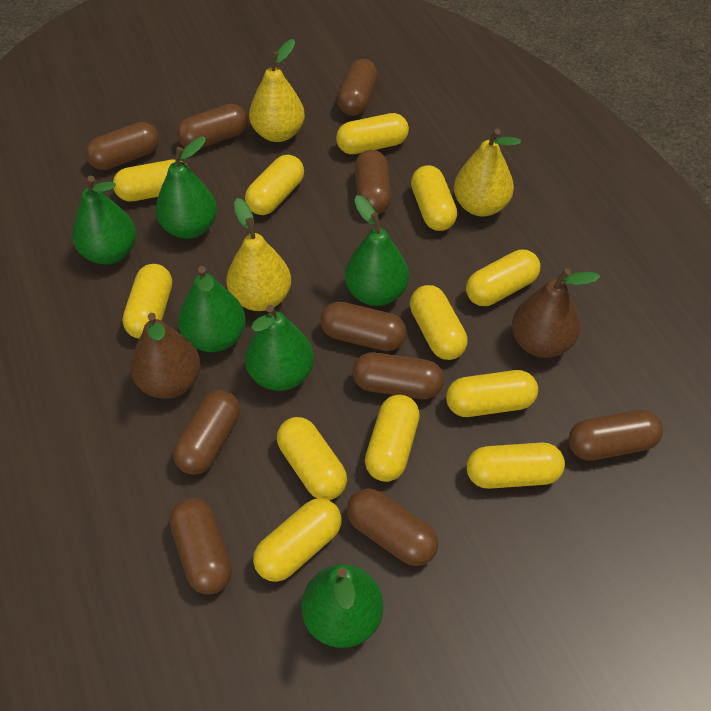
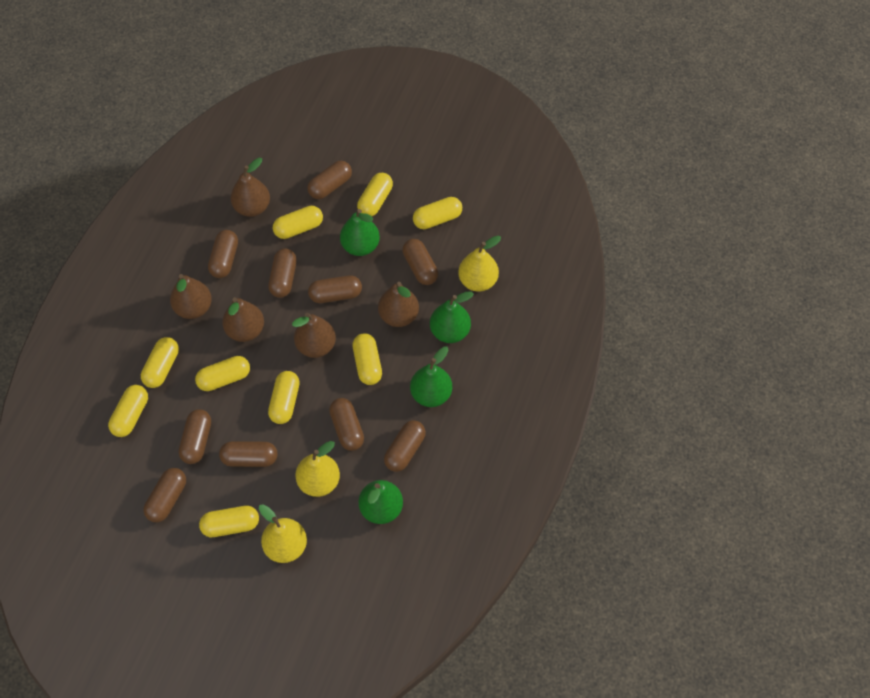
brown pear: 2 -> 5
green pear: 6 -> 4
yellow capsule: 12 -> 9

